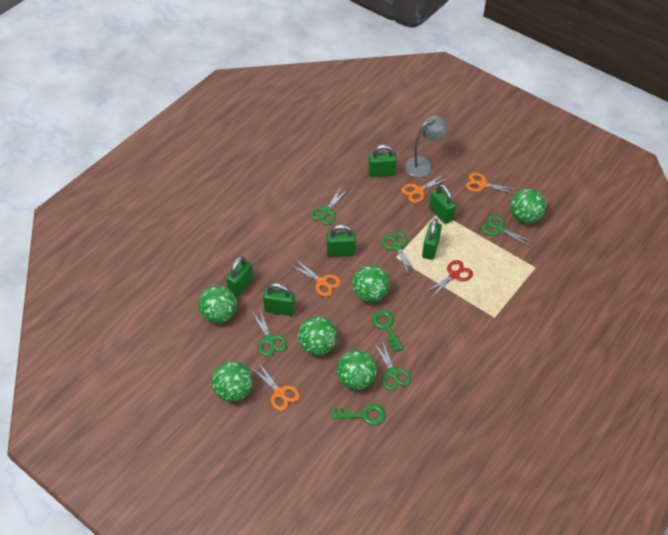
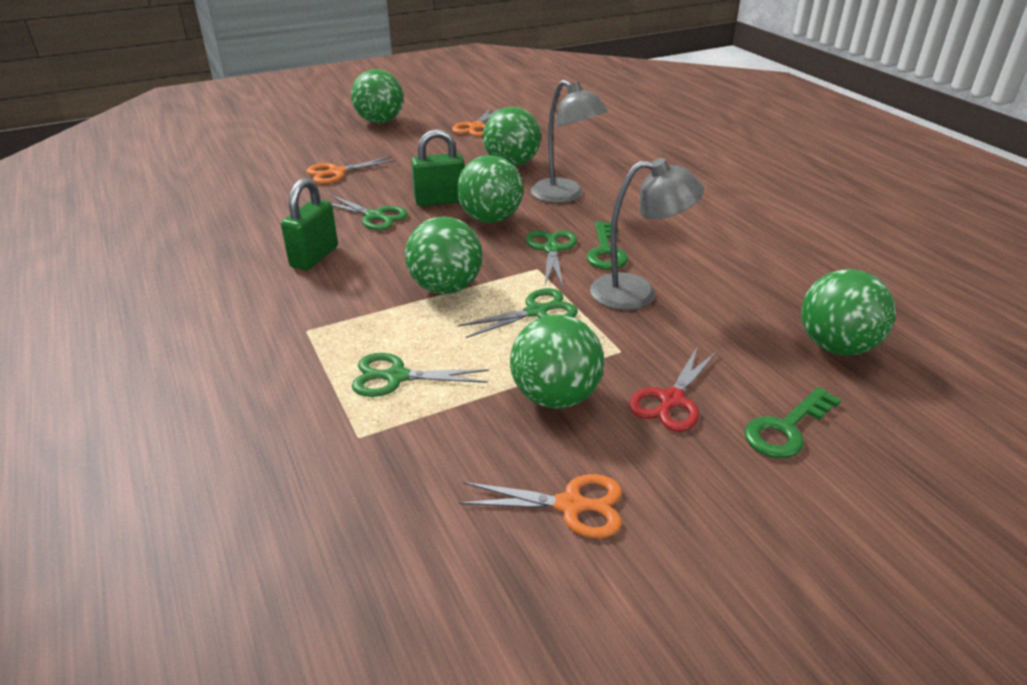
green padlock: 6 -> 2
green scissors: 5 -> 4
grey lamp: 1 -> 2
orange scissors: 4 -> 3

